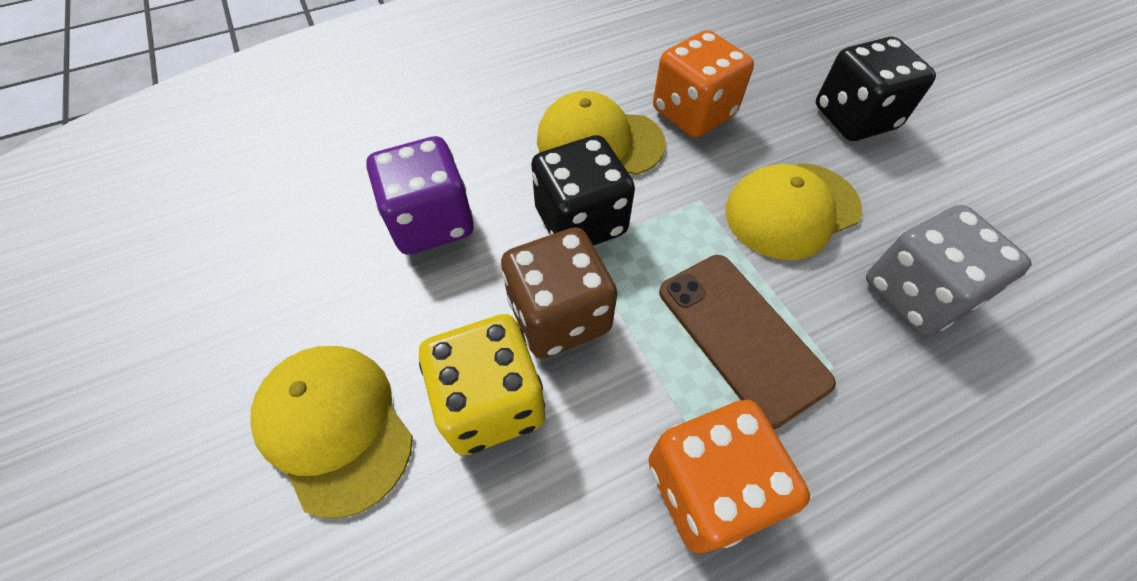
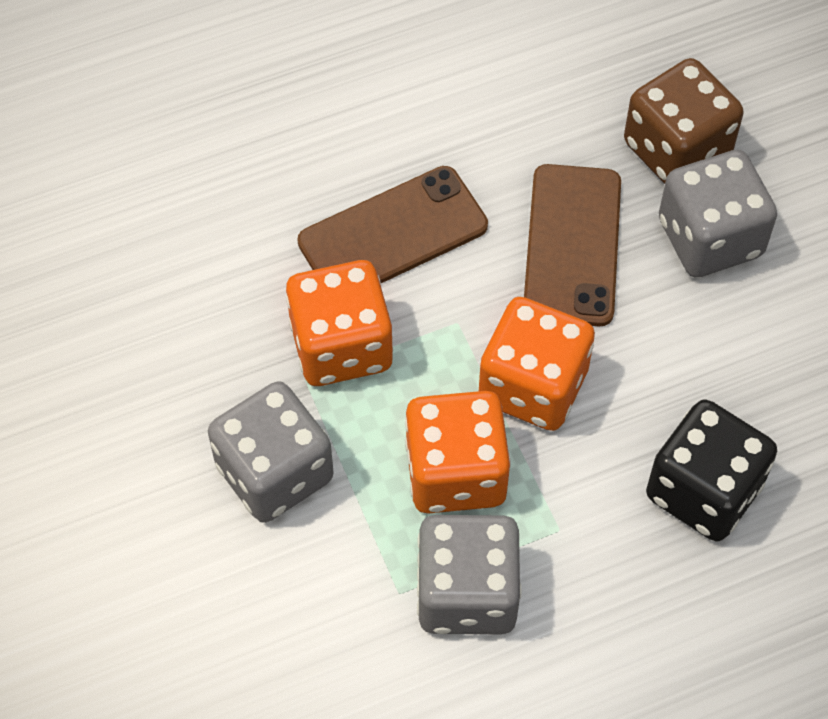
black dice: 2 -> 1
brown phone: 1 -> 2
grey dice: 1 -> 3
orange dice: 2 -> 3
purple dice: 1 -> 0
yellow cap: 3 -> 0
yellow dice: 1 -> 0

